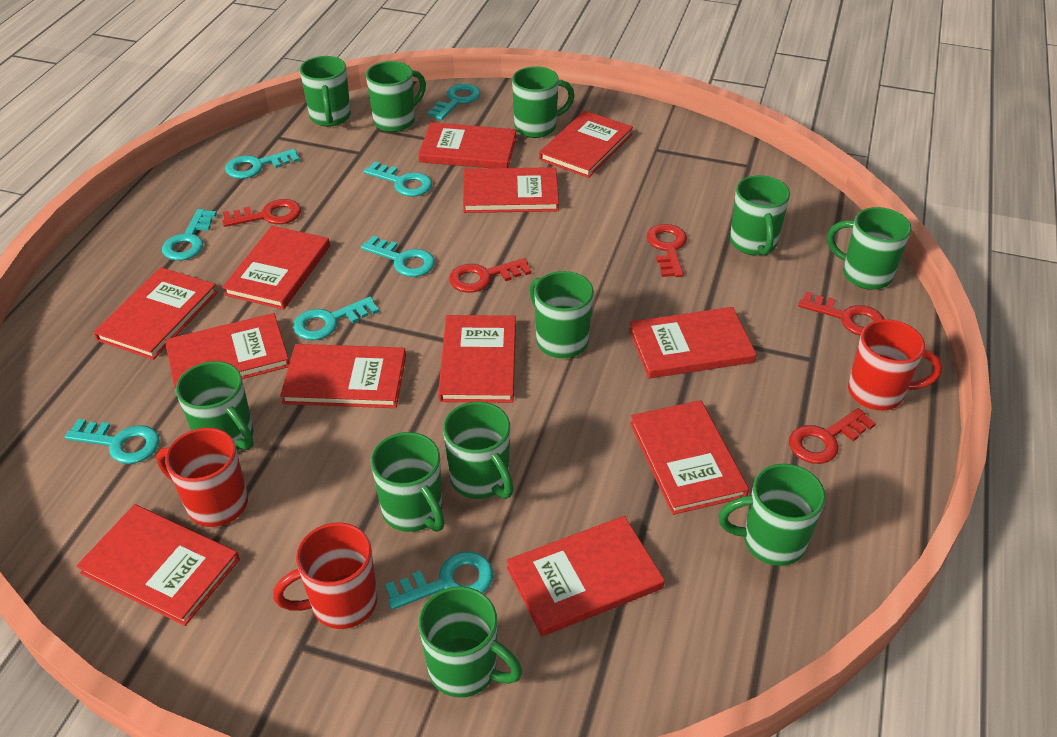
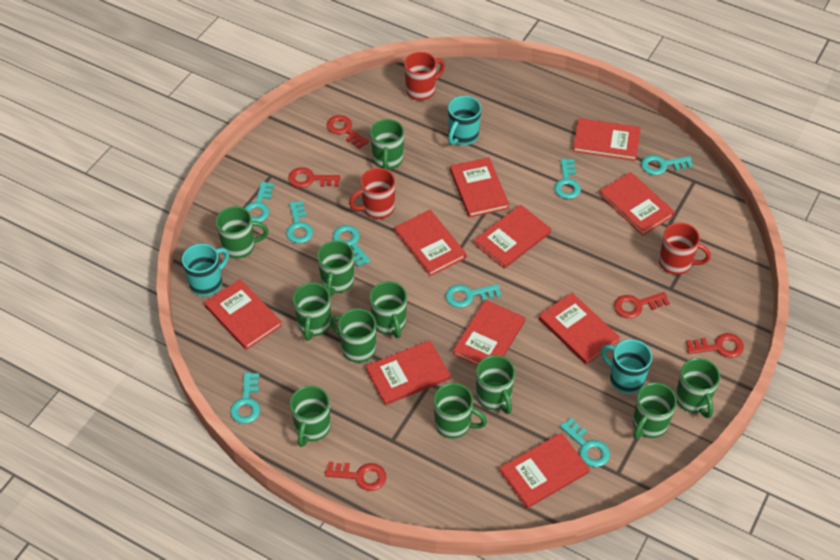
red book: 12 -> 10
turquoise mug: 0 -> 3

